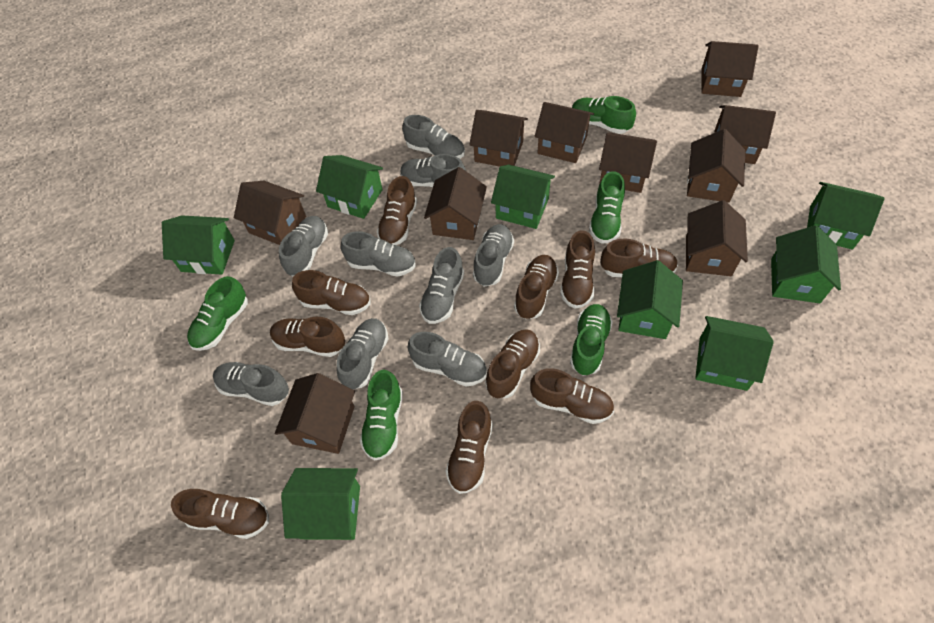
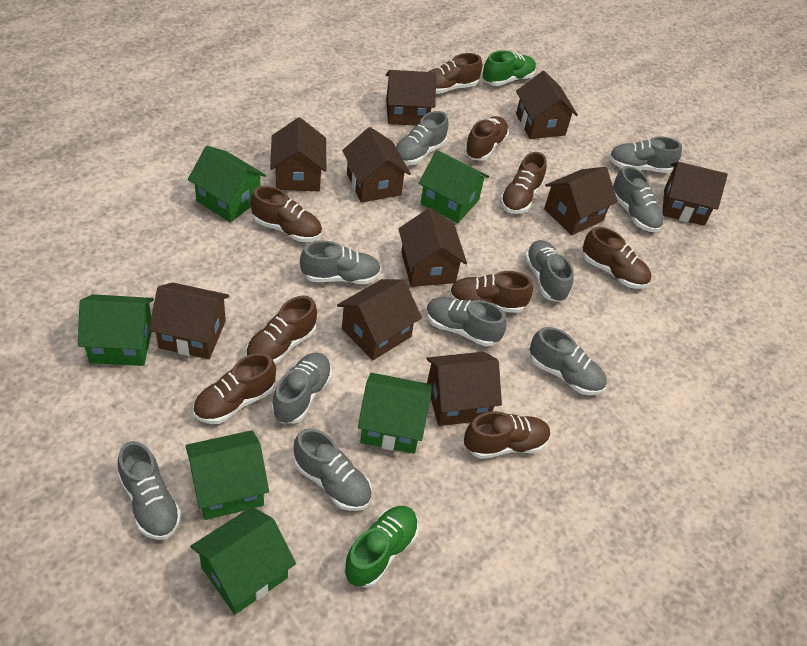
brown shoe: 10 -> 9
green house: 8 -> 6
green shoe: 5 -> 2
grey shoe: 9 -> 10

